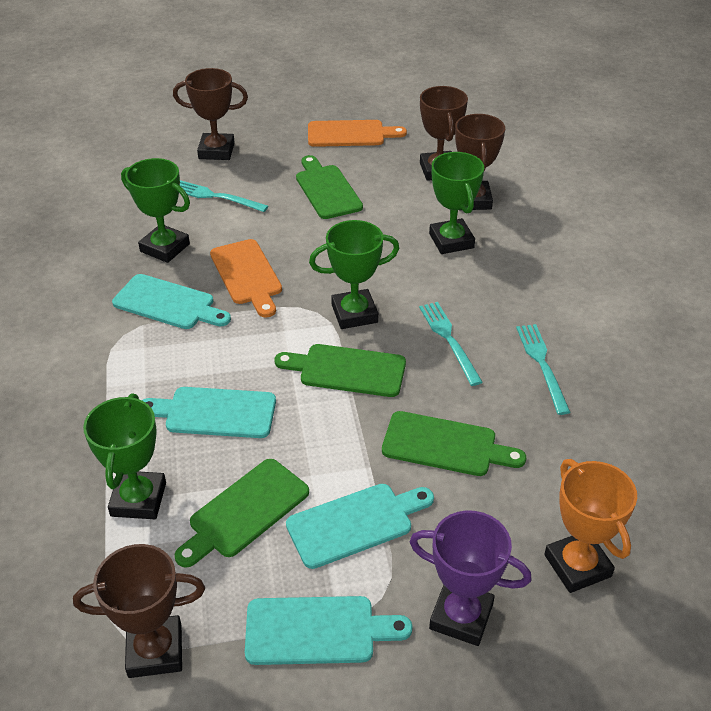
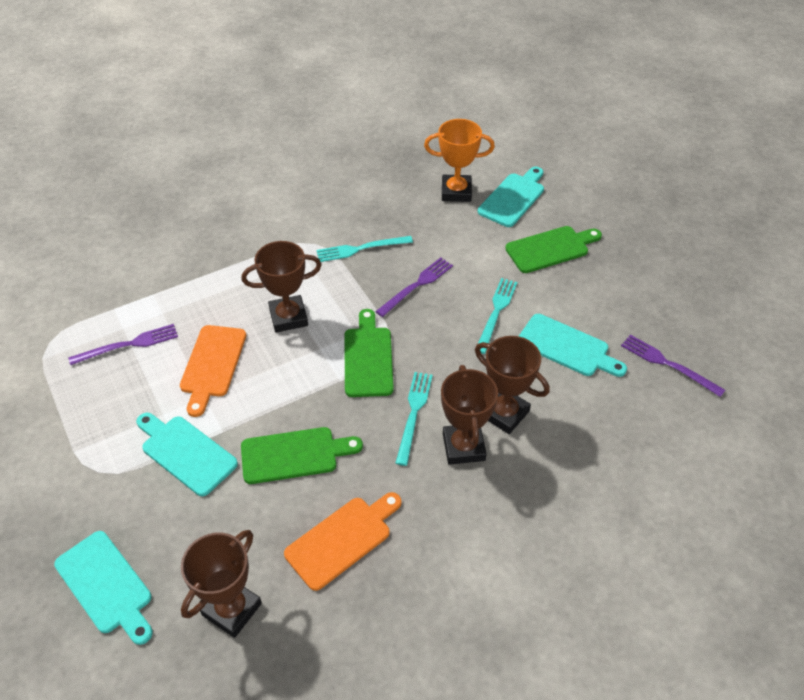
green cutting board: 4 -> 3
green trophy: 4 -> 0
purple fork: 0 -> 3
purple trophy: 1 -> 0

